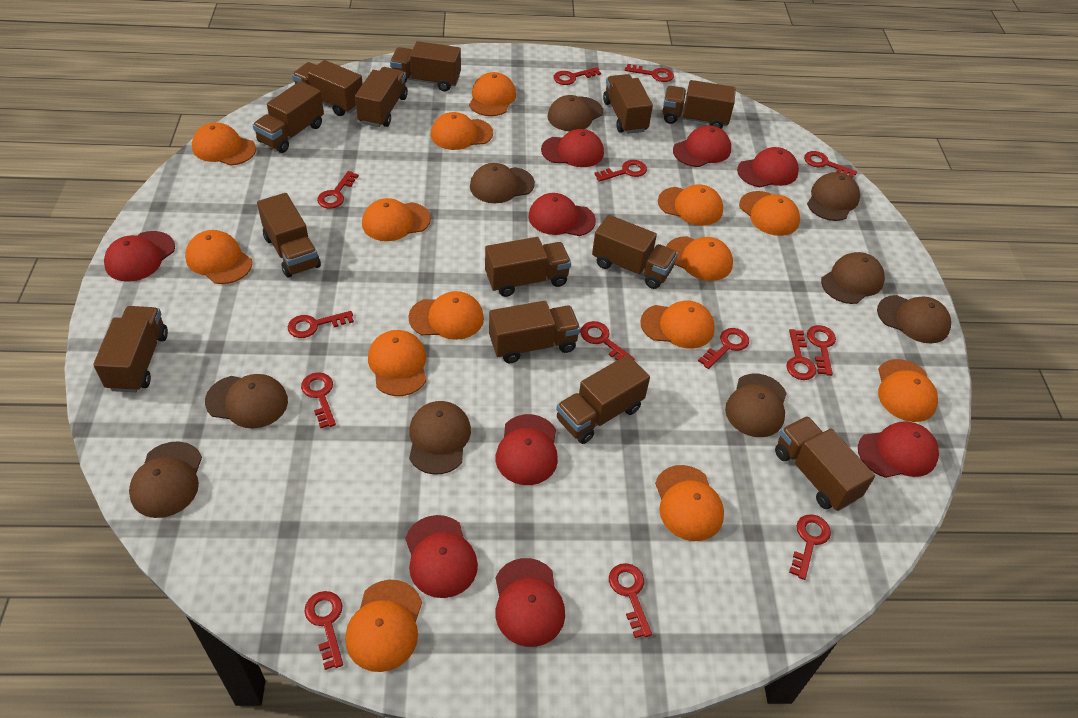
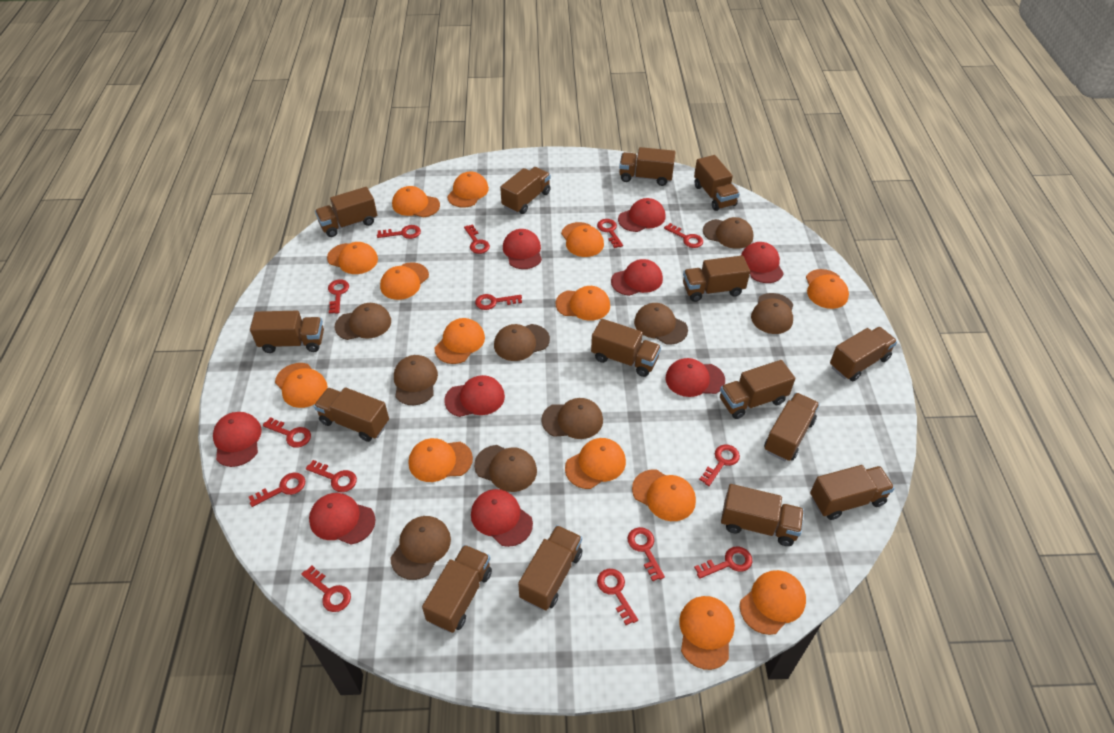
brown truck: 13 -> 15

